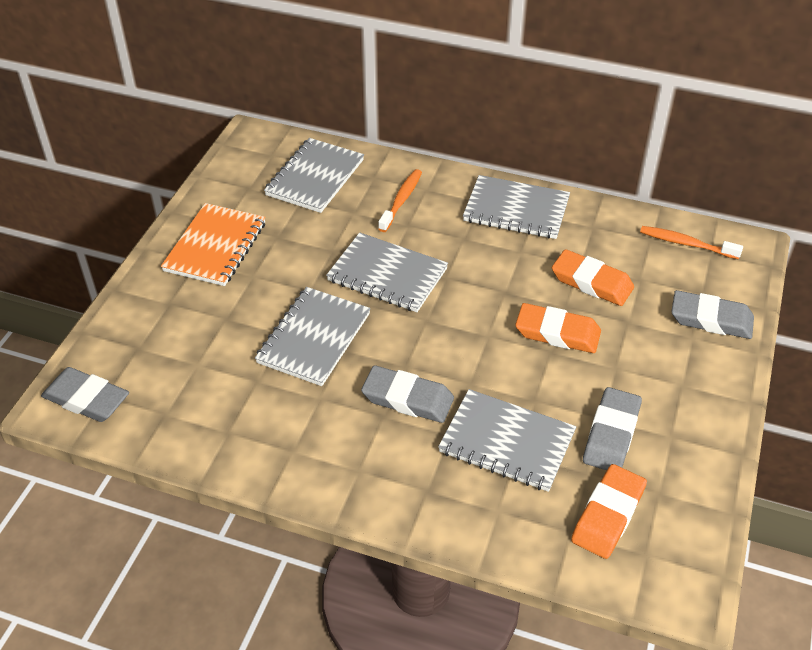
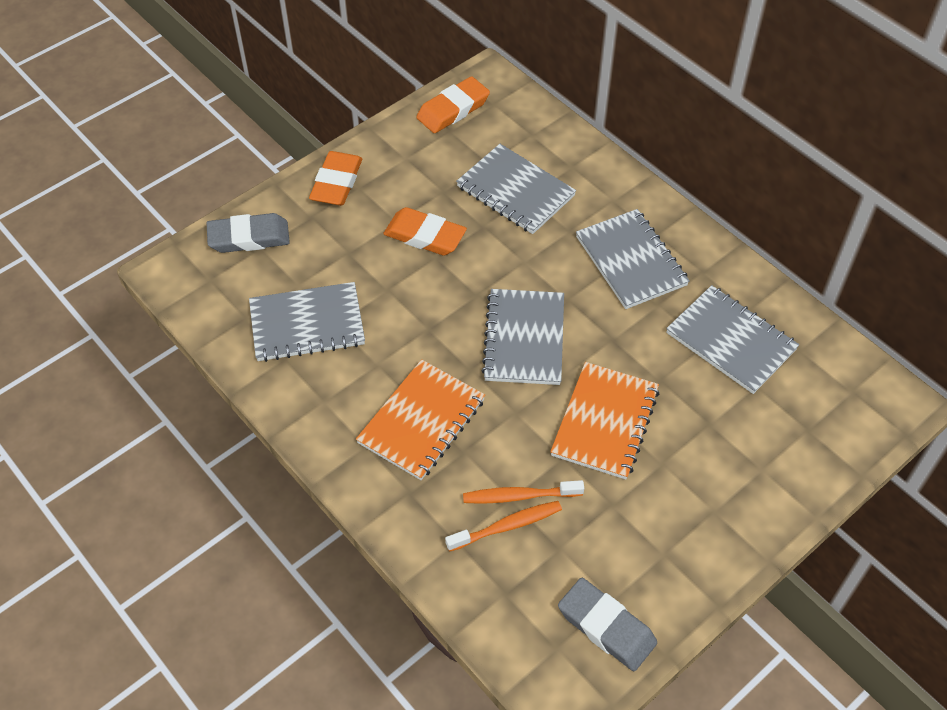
grey eraser: 4 -> 2
orange notebook: 1 -> 2

